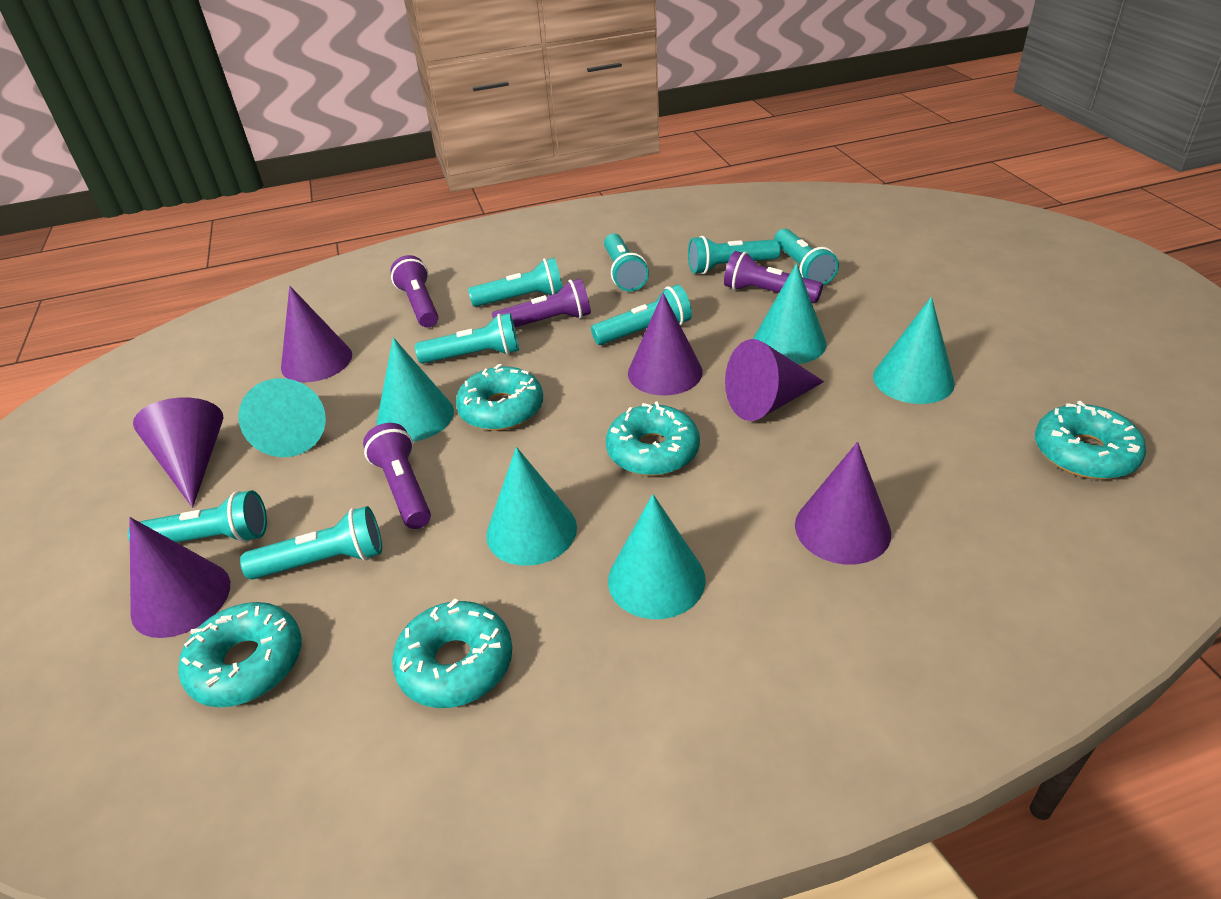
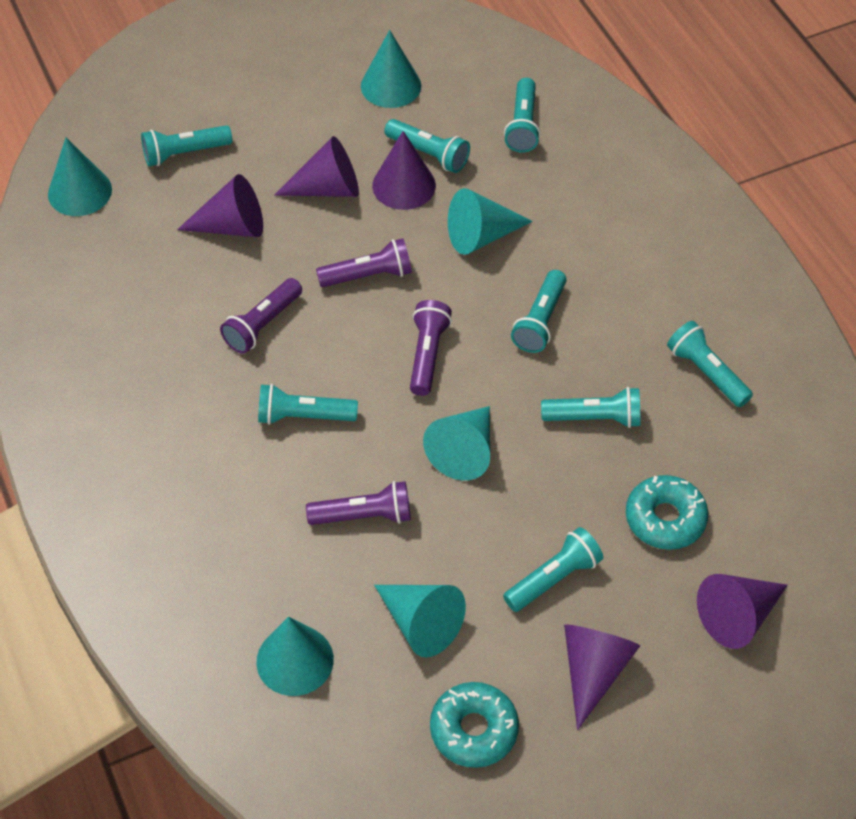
purple cone: 6 -> 5
turquoise donut: 5 -> 2

